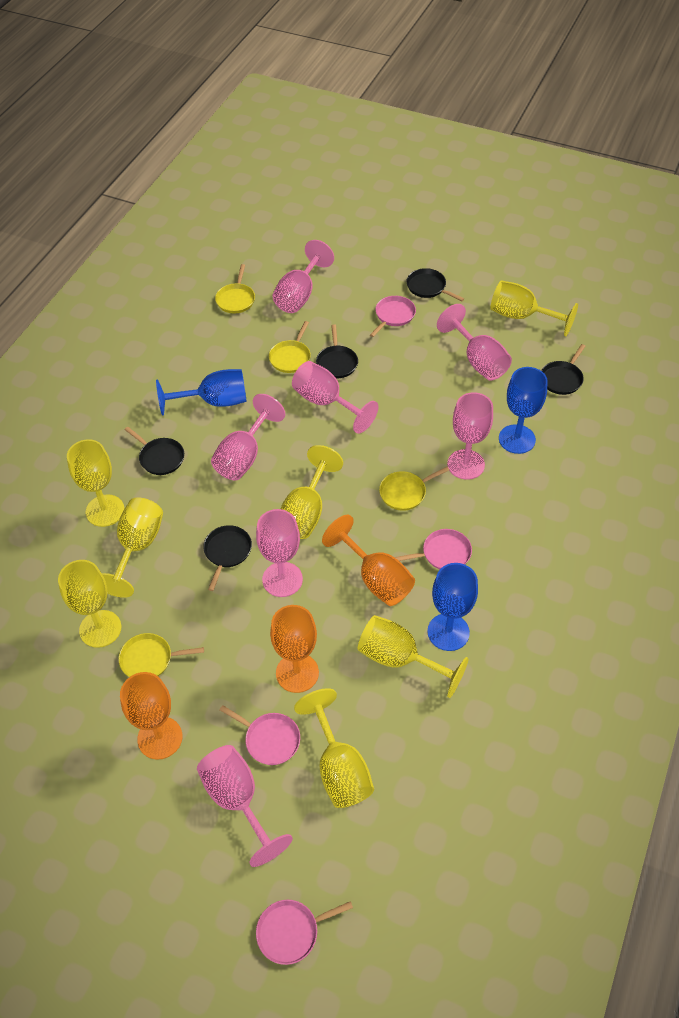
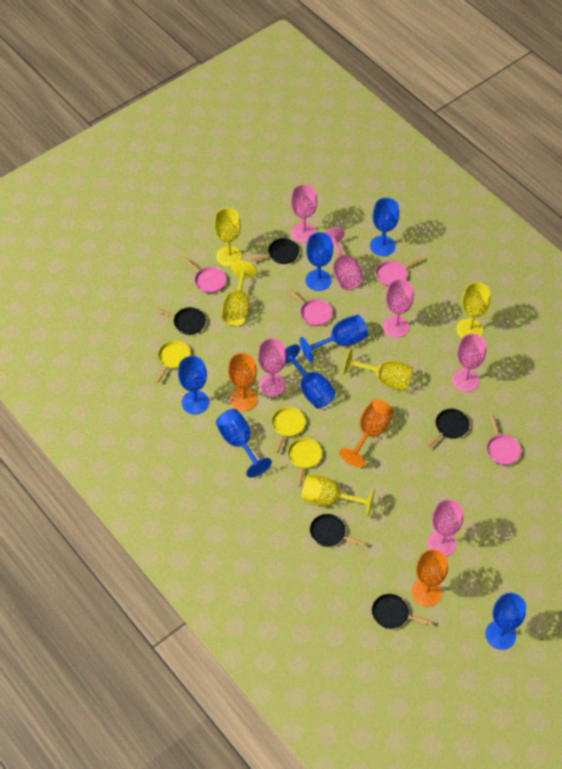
blue goblet: 3 -> 7
pink goblet: 7 -> 6
yellow goblet: 7 -> 5
yellow pan: 4 -> 3

